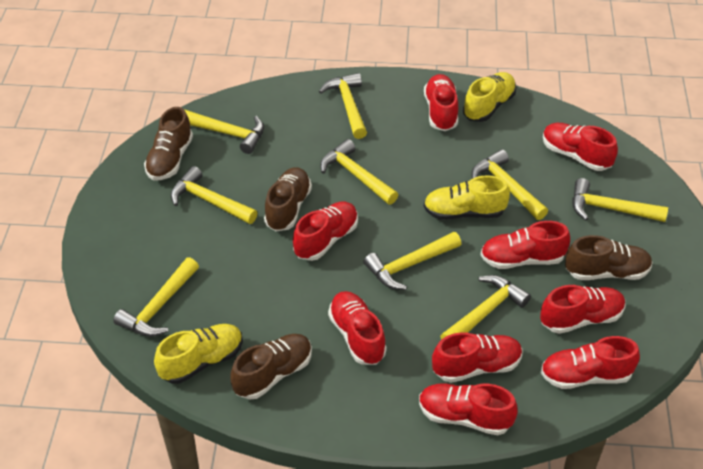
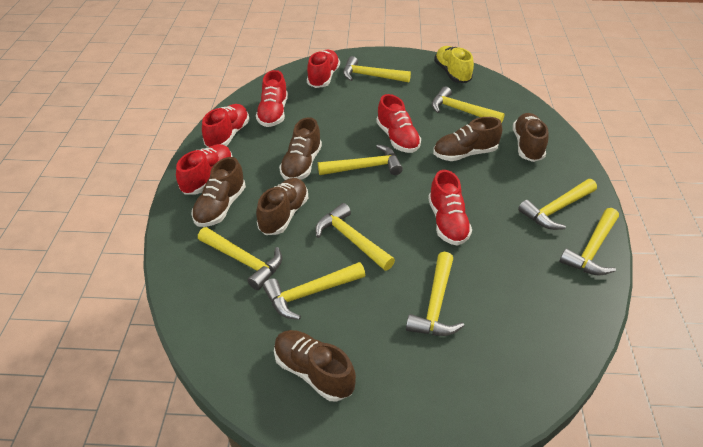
brown shoe: 4 -> 6
red shoe: 9 -> 6
yellow shoe: 3 -> 1

